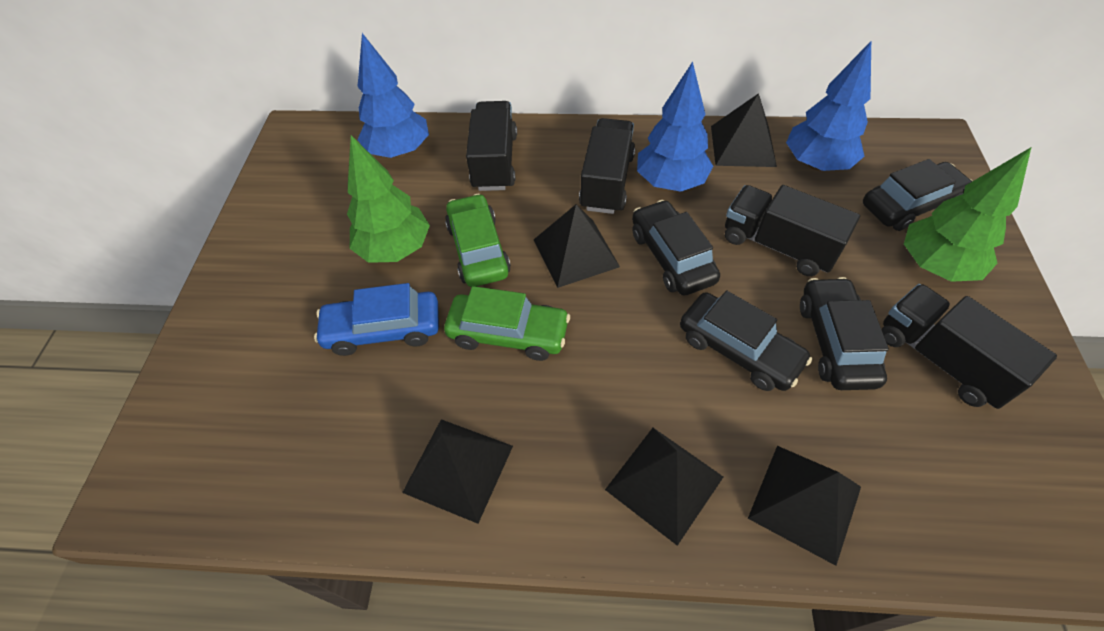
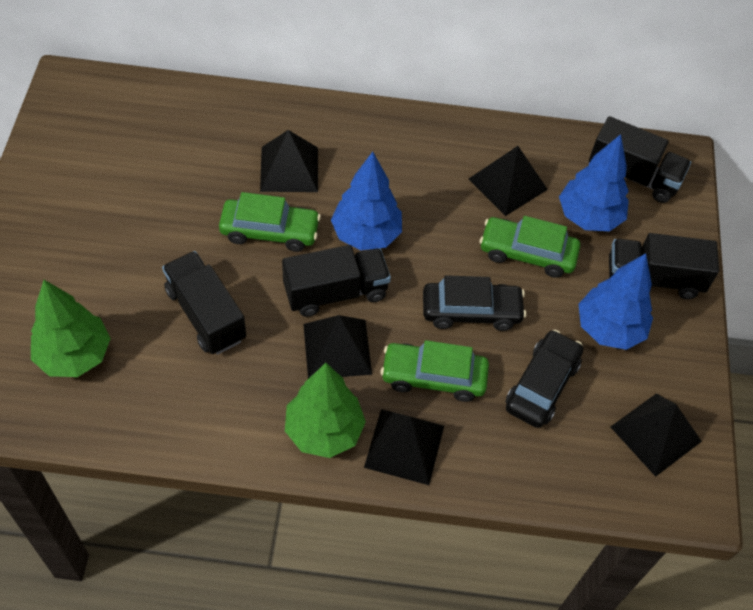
black car: 4 -> 2
blue car: 1 -> 0
green car: 2 -> 3

